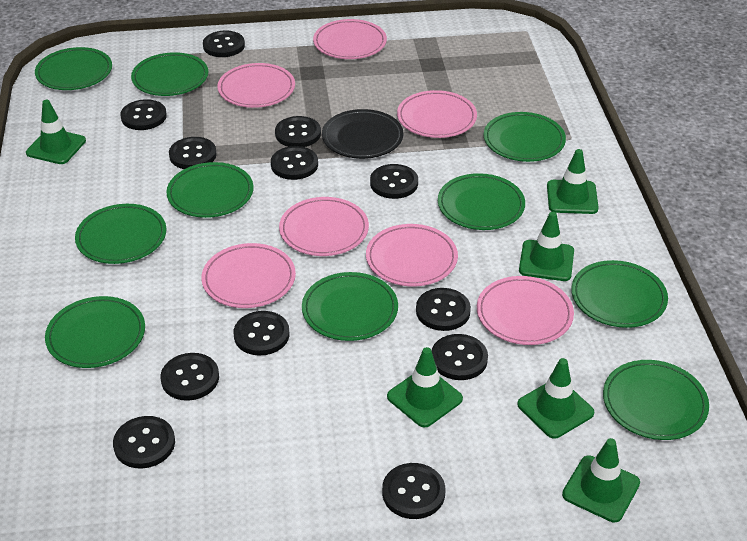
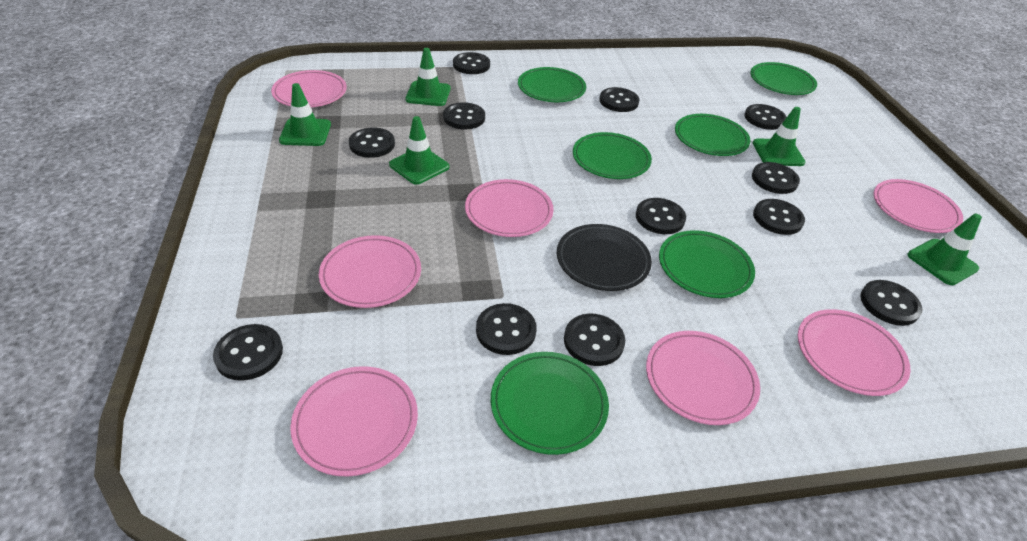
green plate: 10 -> 6
green traffic cone: 6 -> 5

